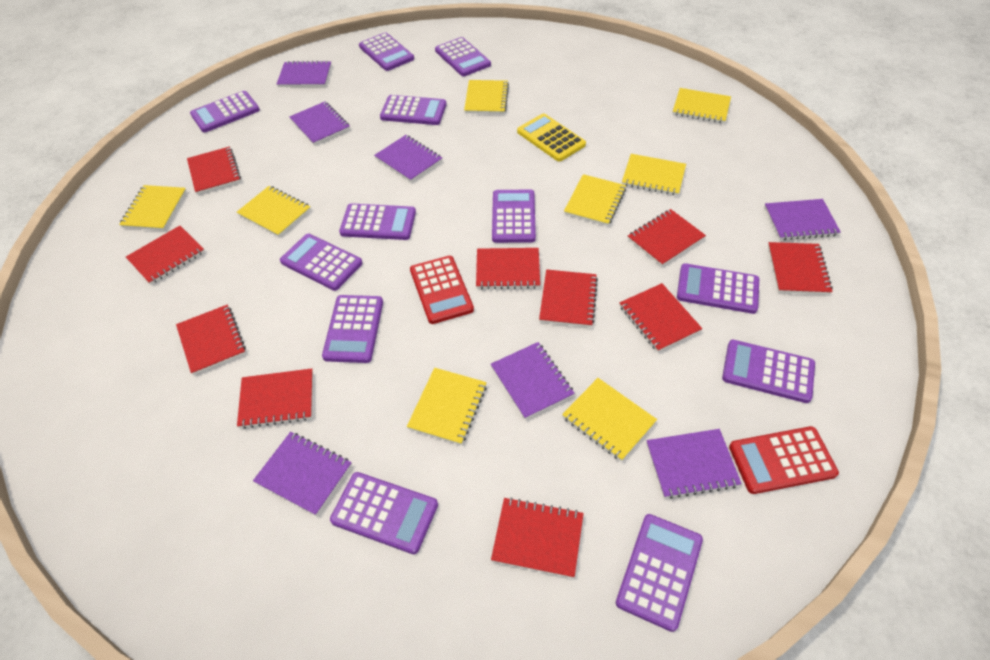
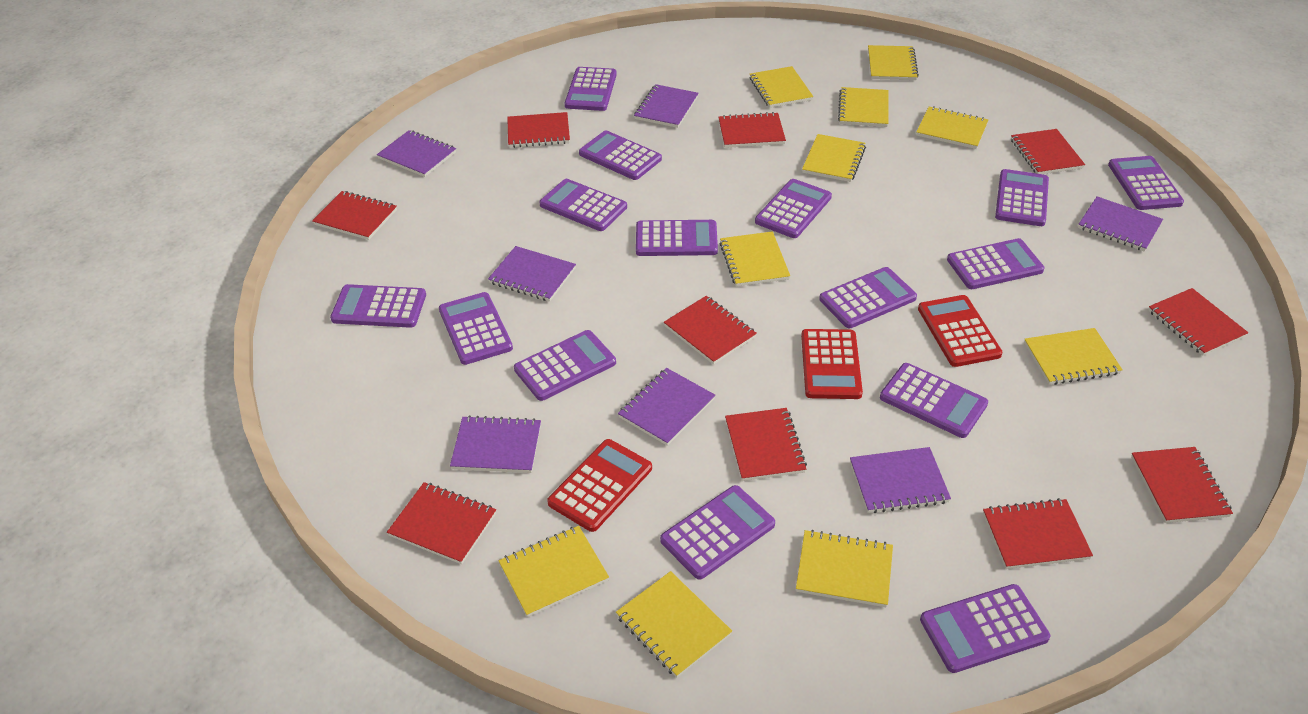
purple calculator: 12 -> 15
red calculator: 2 -> 3
yellow calculator: 1 -> 0
yellow notebook: 8 -> 10

